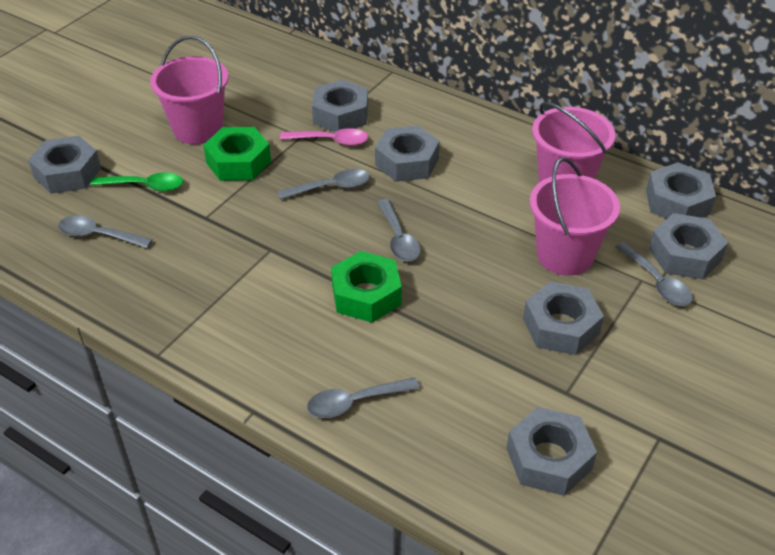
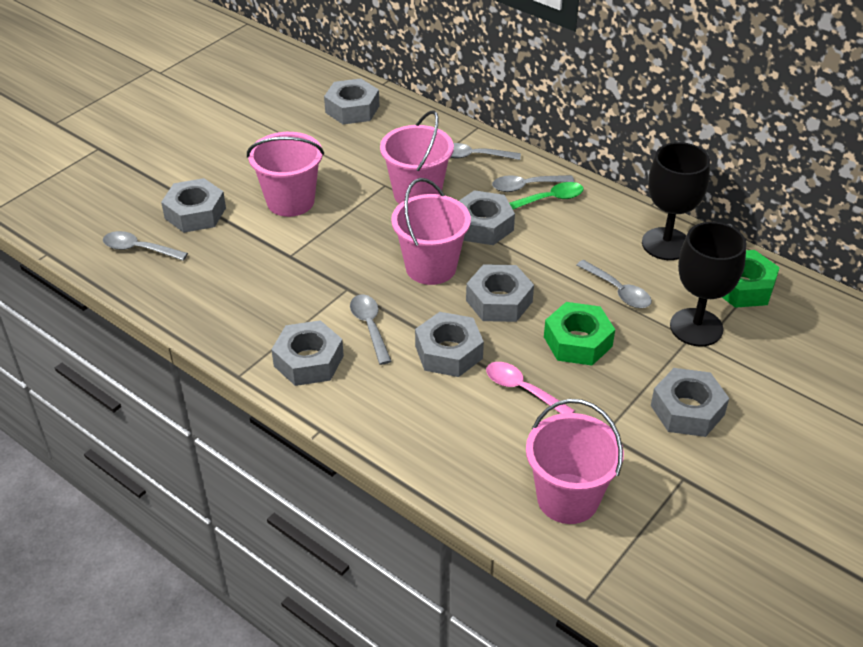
black goblet: 0 -> 2
pink bucket: 3 -> 4

